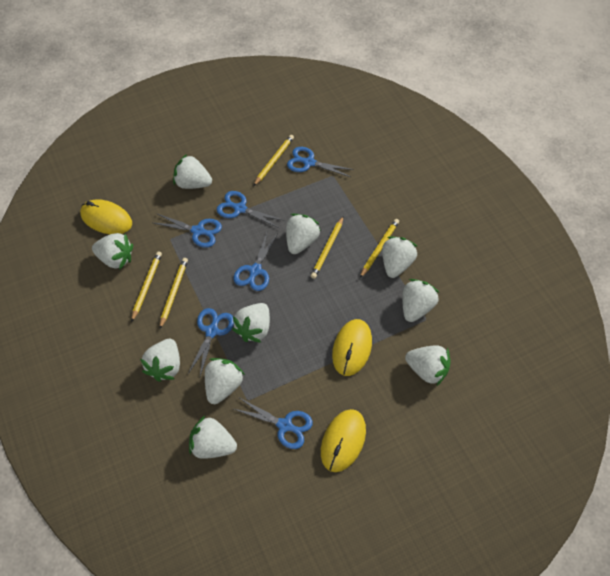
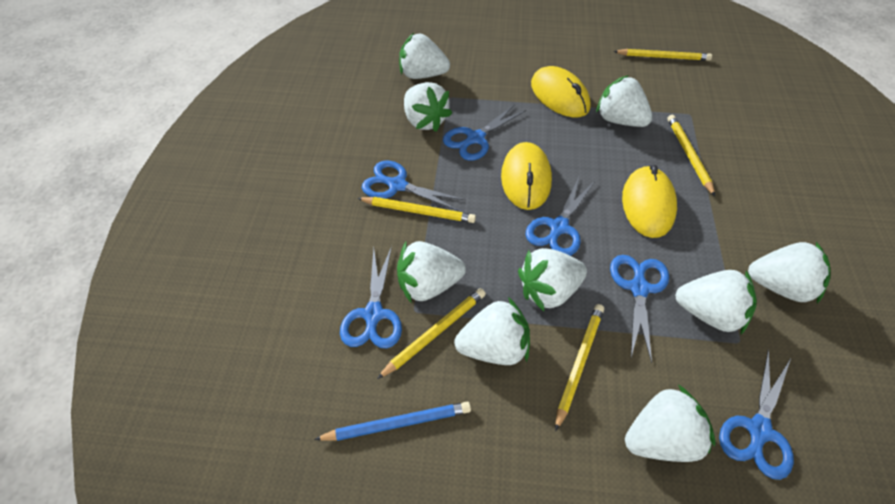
blue pencil: 0 -> 1
white strawberry: 10 -> 9

